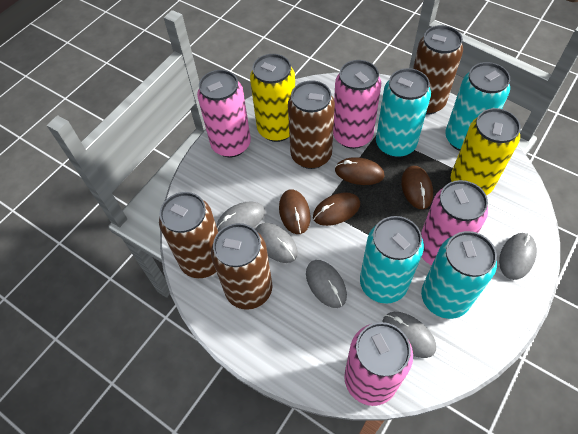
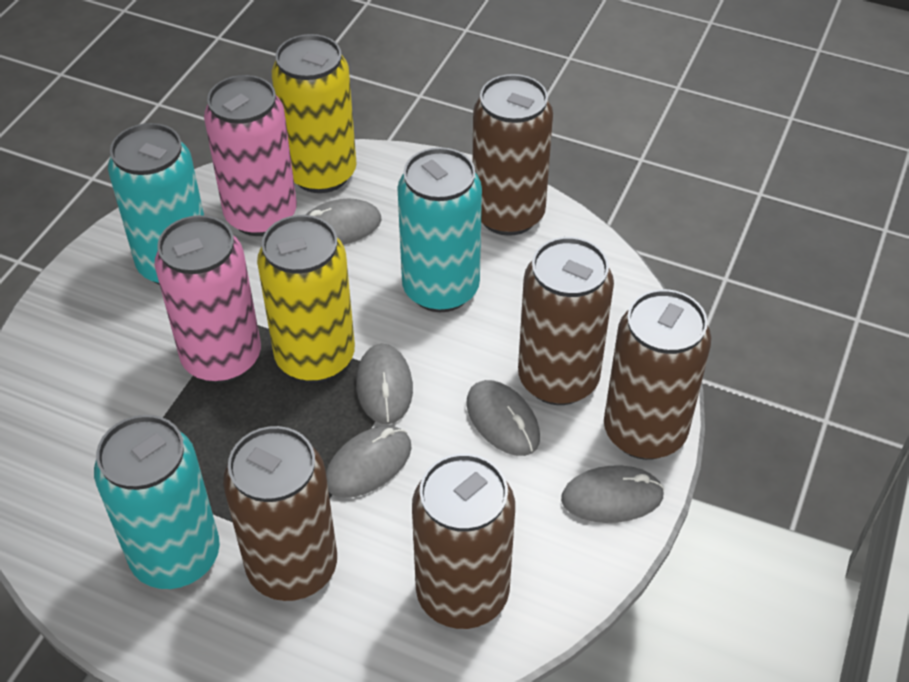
brown can: 4 -> 5
brown mouse: 4 -> 0
pink can: 4 -> 2
turquoise can: 4 -> 3

